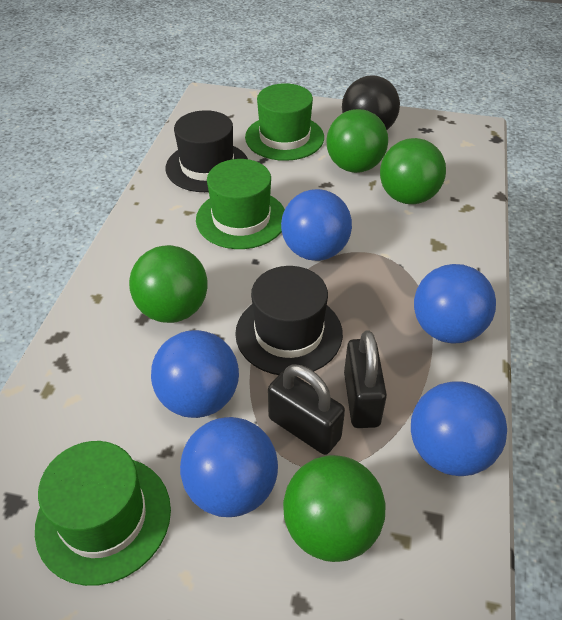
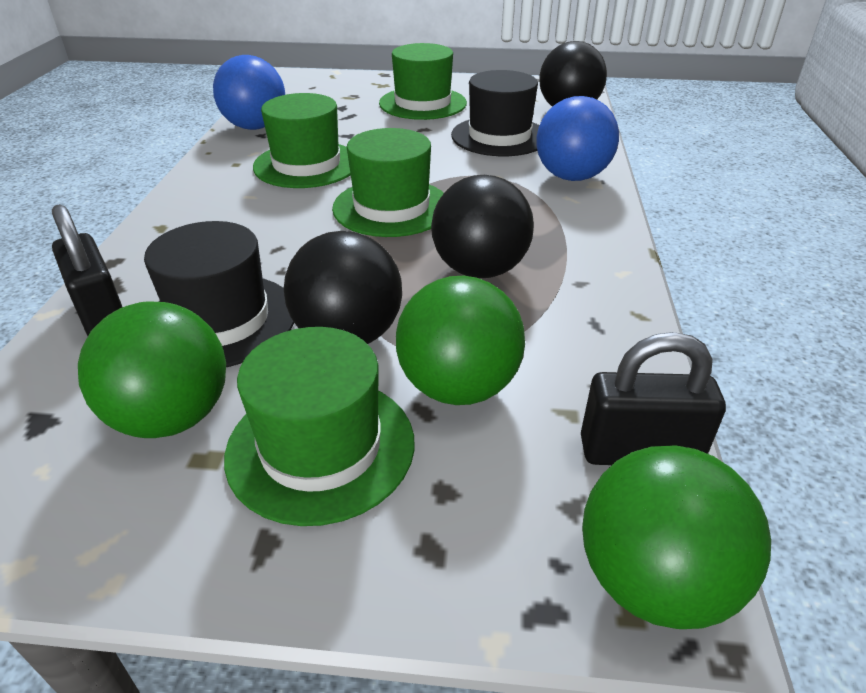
black ball: 1 -> 3
blue ball: 5 -> 2
green ball: 4 -> 3
green hat: 3 -> 4

